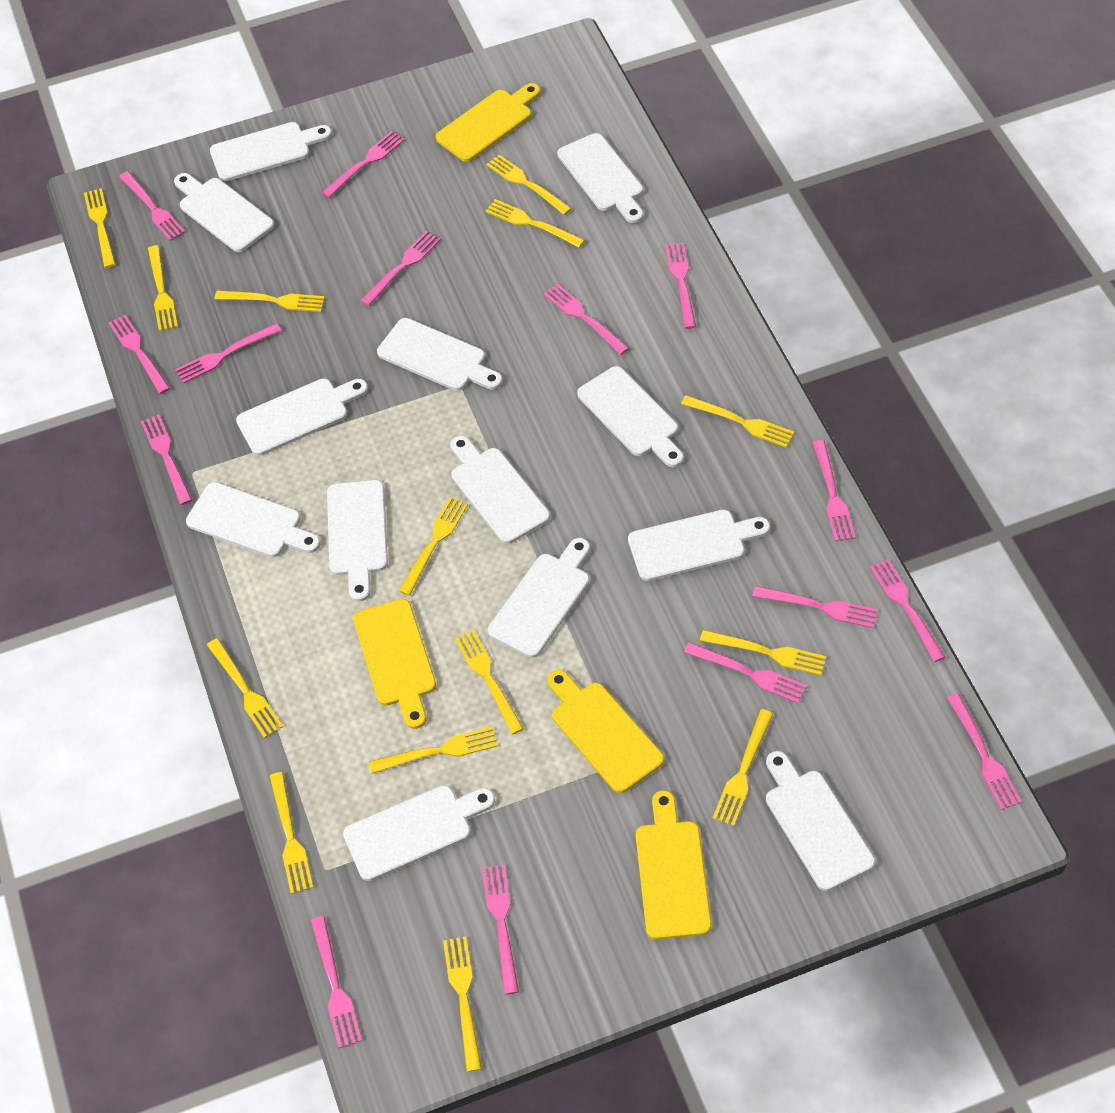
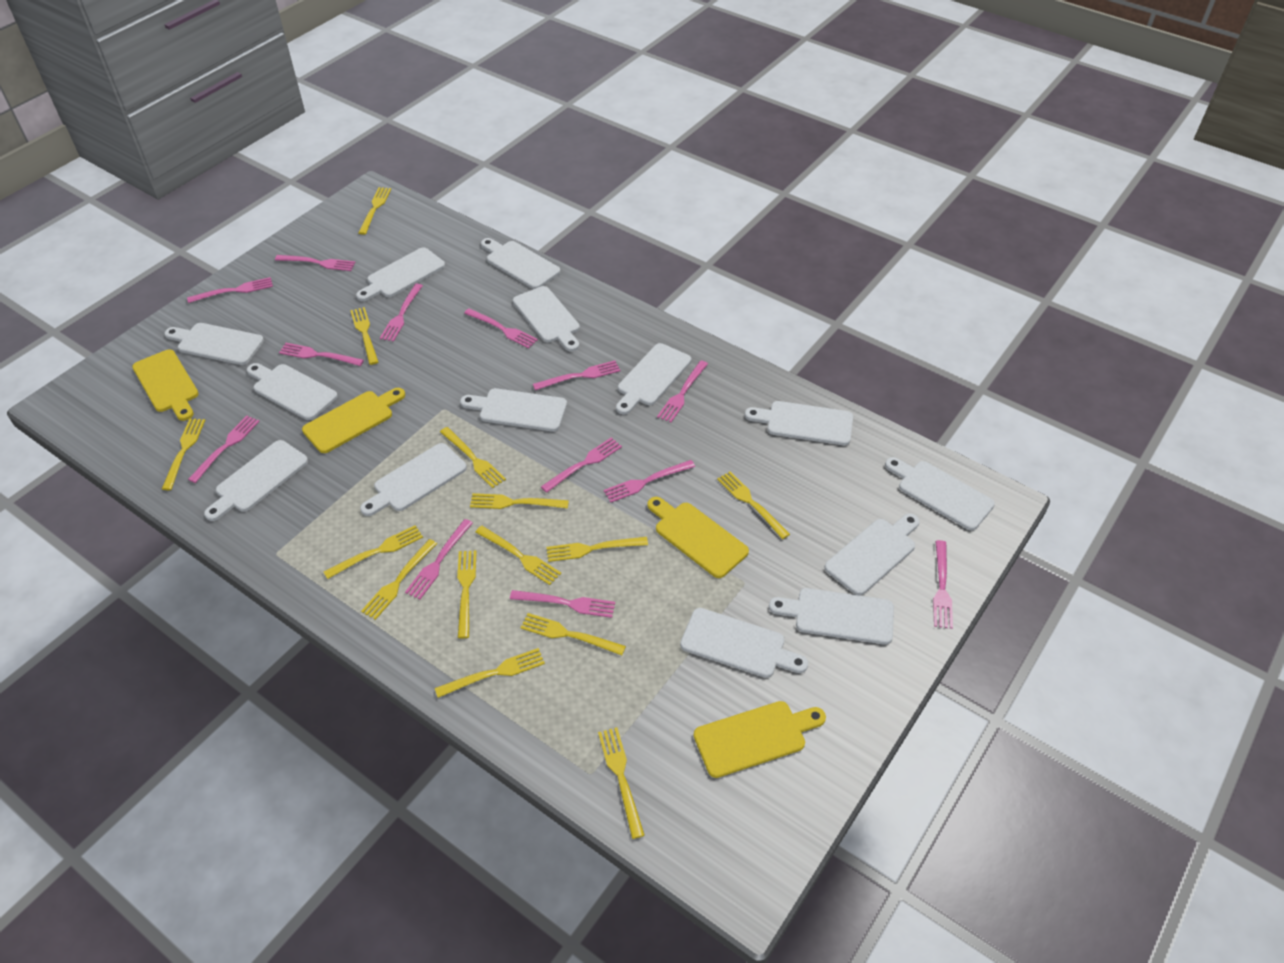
pink fork: 15 -> 13
white cutting board: 13 -> 14

